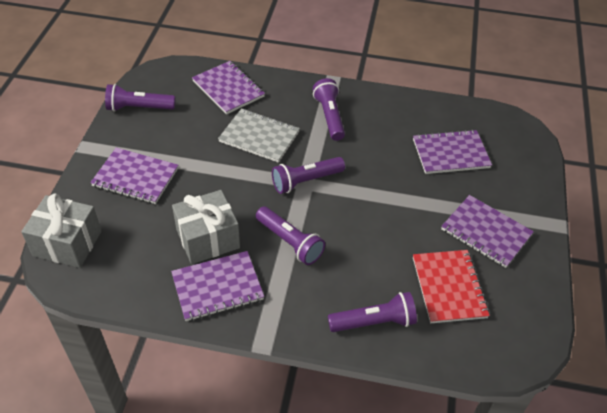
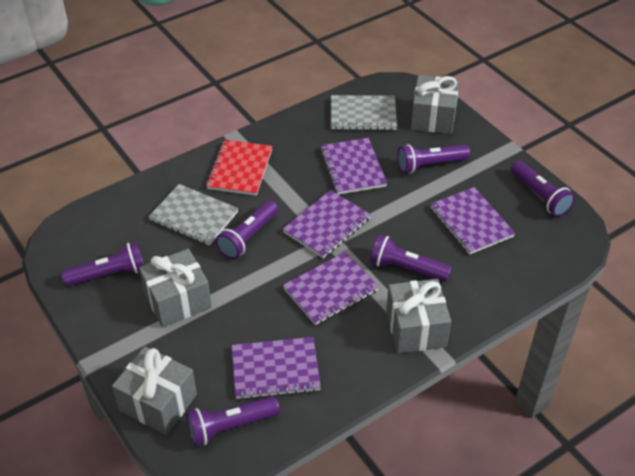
grey gift: 2 -> 4
grey notebook: 1 -> 2
purple flashlight: 5 -> 6

